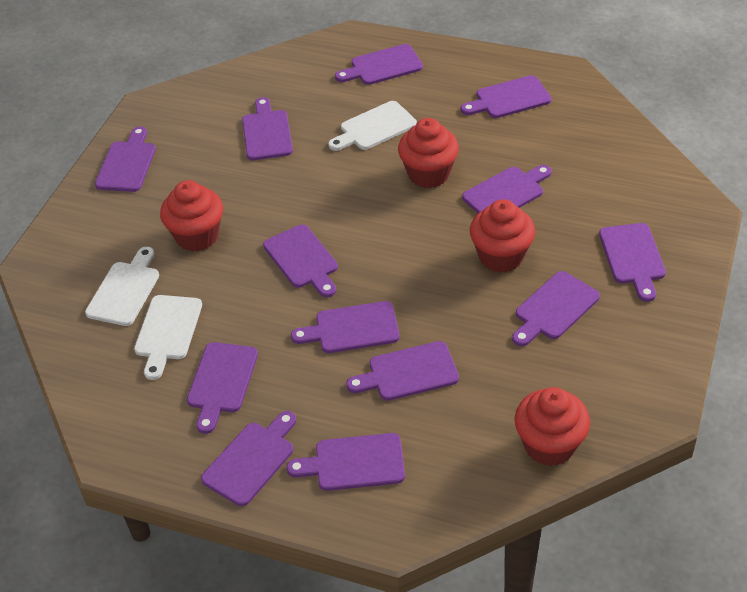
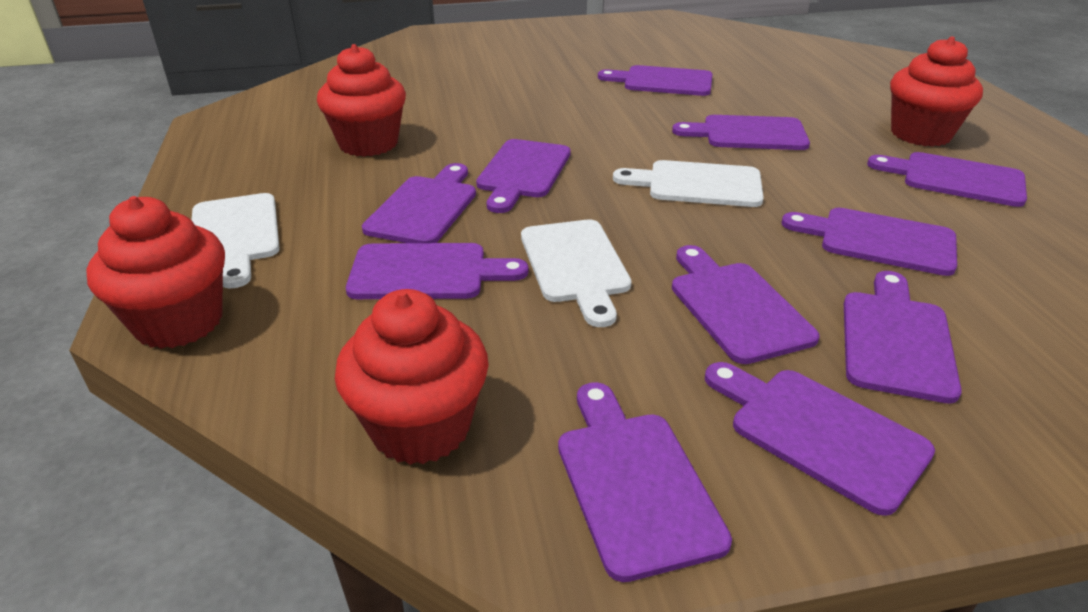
purple cutting board: 13 -> 11

